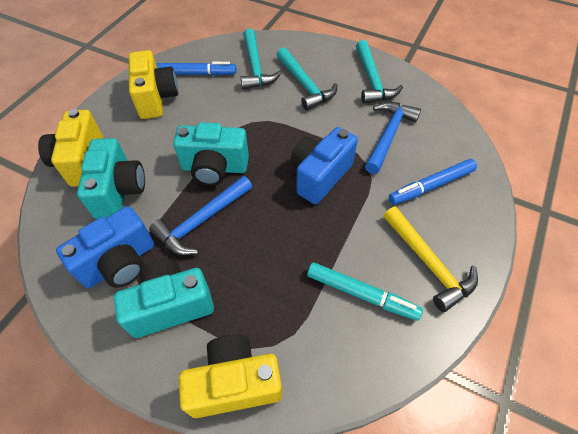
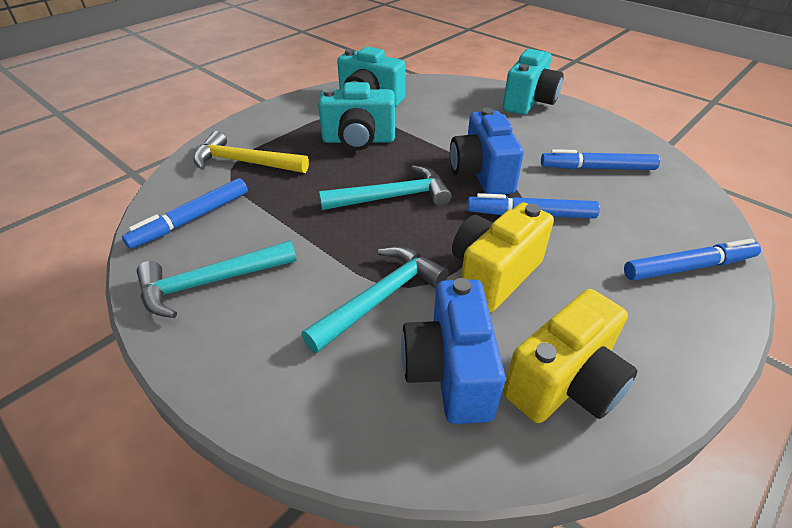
blue hammer: 2 -> 0
blue marker: 2 -> 4
turquoise marker: 1 -> 0
yellow camera: 3 -> 2

